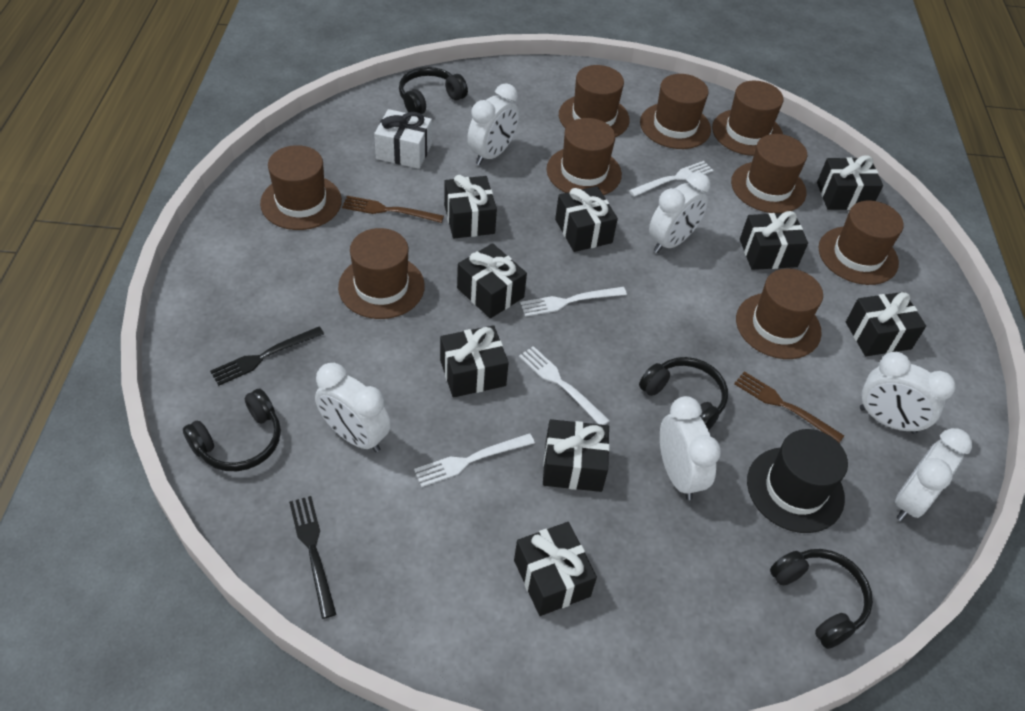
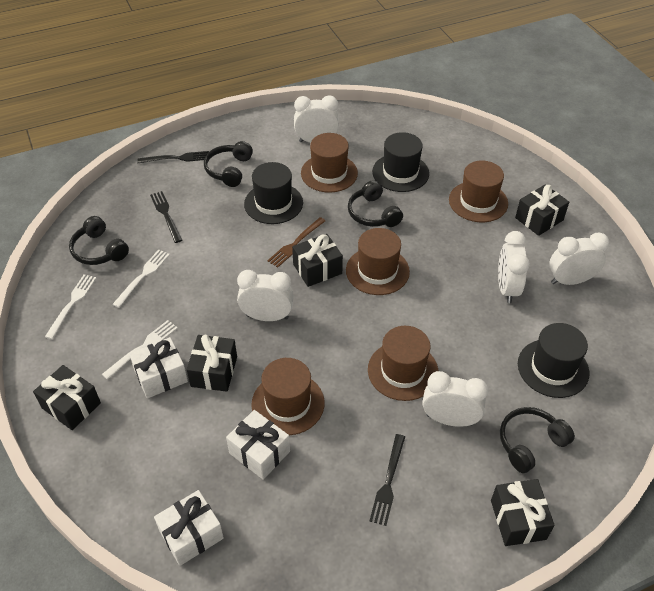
black fork: 2 -> 3
black gift: 9 -> 5
black hat: 1 -> 3
brown fork: 2 -> 1
brown hat: 9 -> 5
white clock: 6 -> 5
white fork: 4 -> 3
white gift: 1 -> 3

